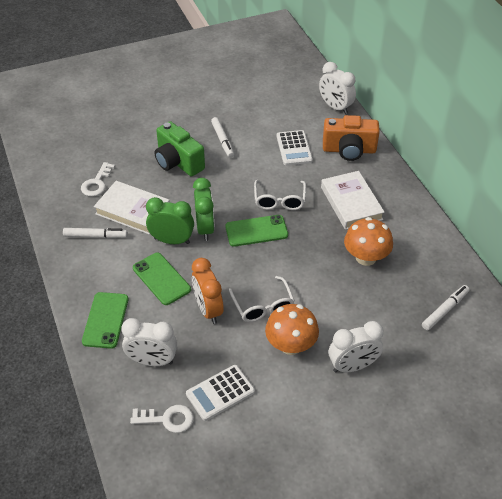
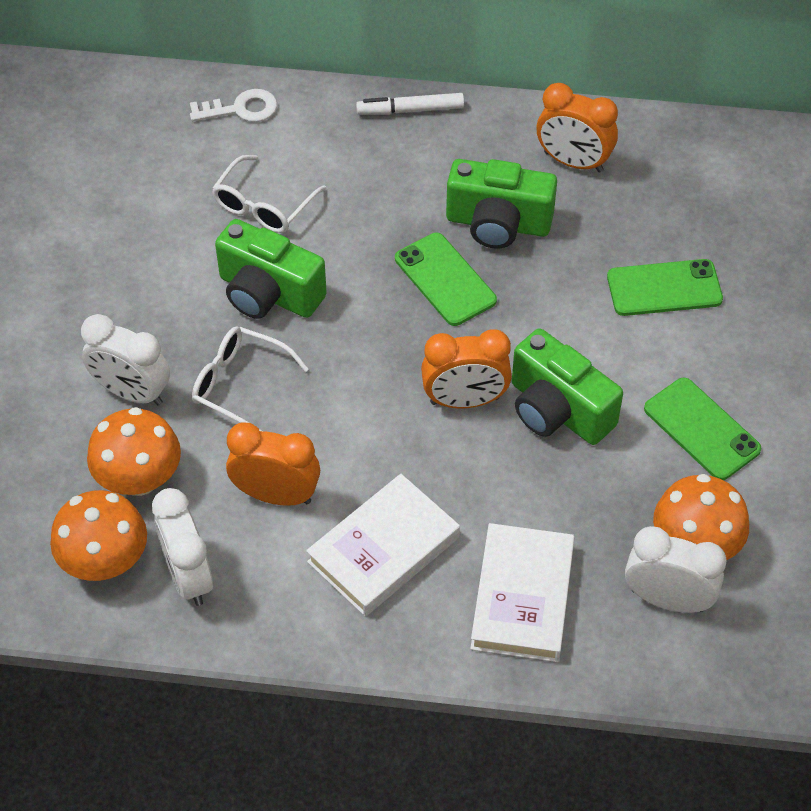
green camera: 1 -> 3
green clock: 2 -> 0
orange camera: 1 -> 0
orange clock: 1 -> 3
orange mushroom: 2 -> 3
white calculator: 2 -> 0
white key: 2 -> 1
white marker: 3 -> 1

